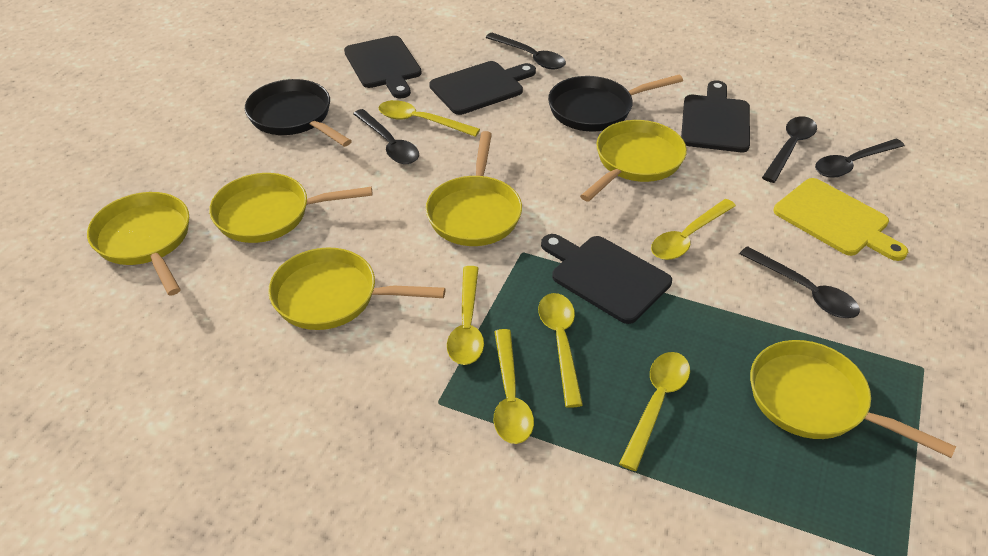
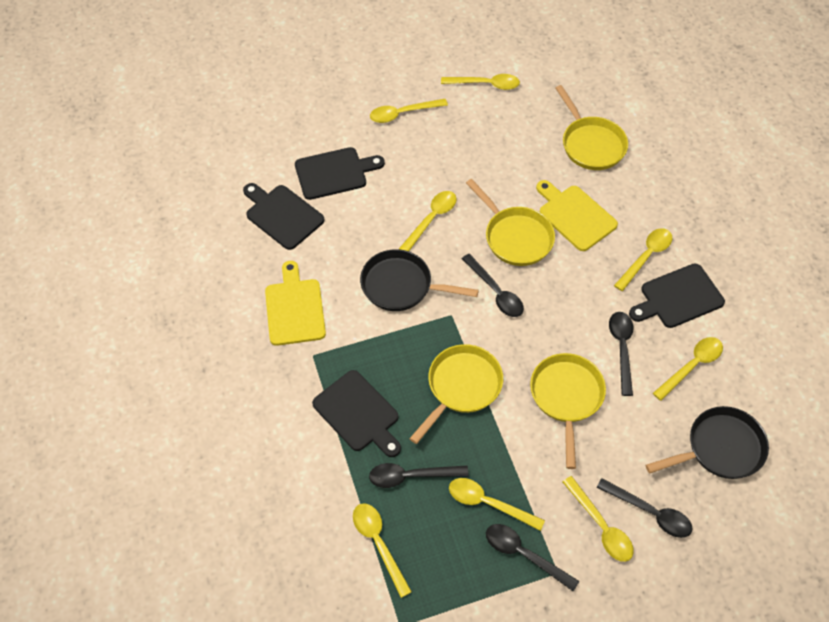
yellow cutting board: 1 -> 2
yellow pan: 6 -> 4
yellow spoon: 6 -> 8

